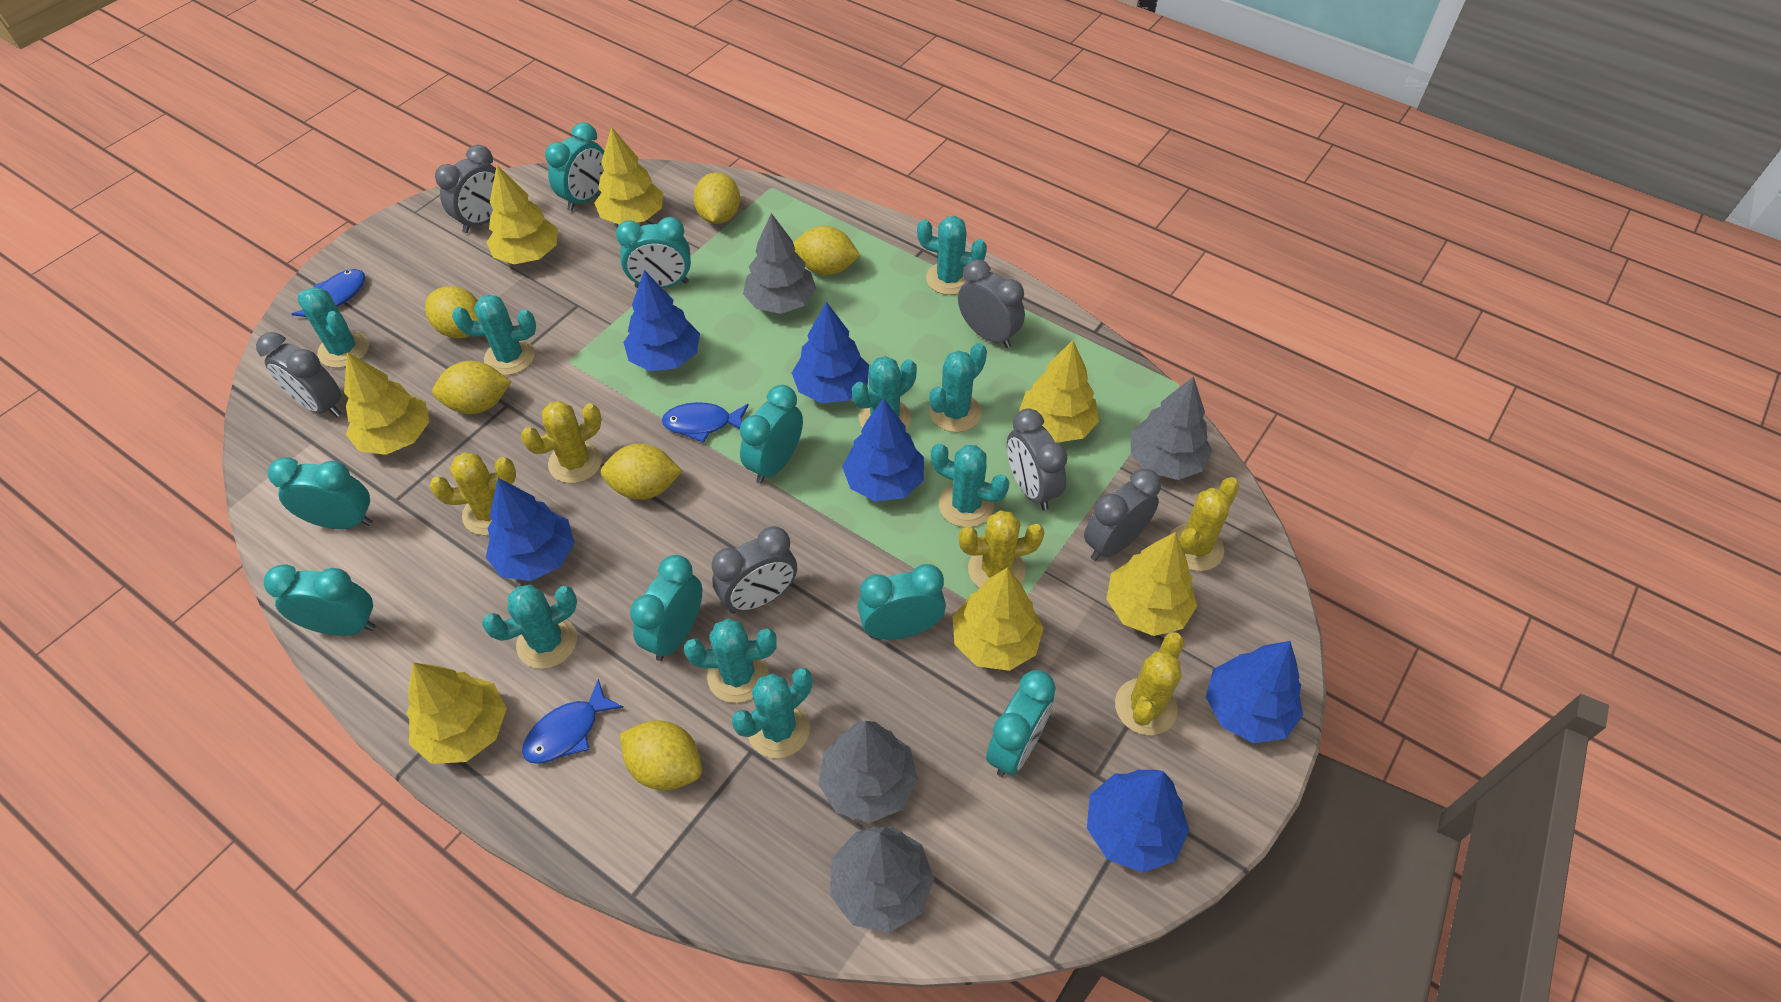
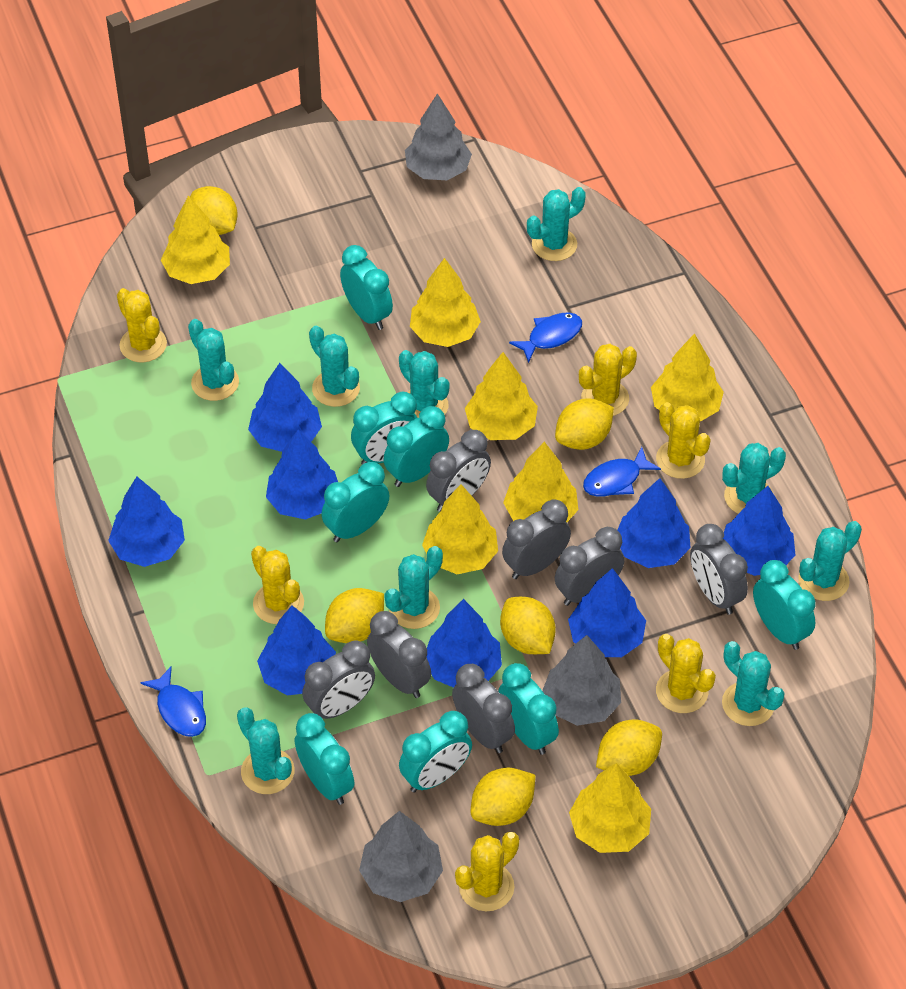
blue tree: 6 -> 8
grey clock: 6 -> 7
grey tree: 4 -> 3
yellow cactus: 5 -> 6

